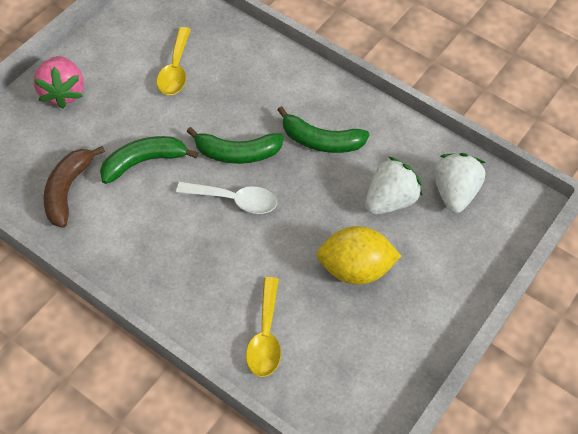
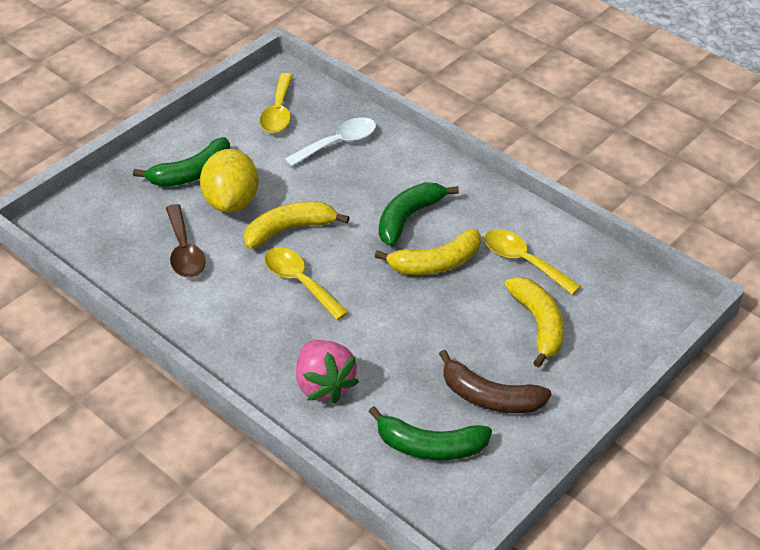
brown spoon: 0 -> 1
white strawberry: 2 -> 0
yellow banana: 0 -> 3
yellow spoon: 2 -> 3

